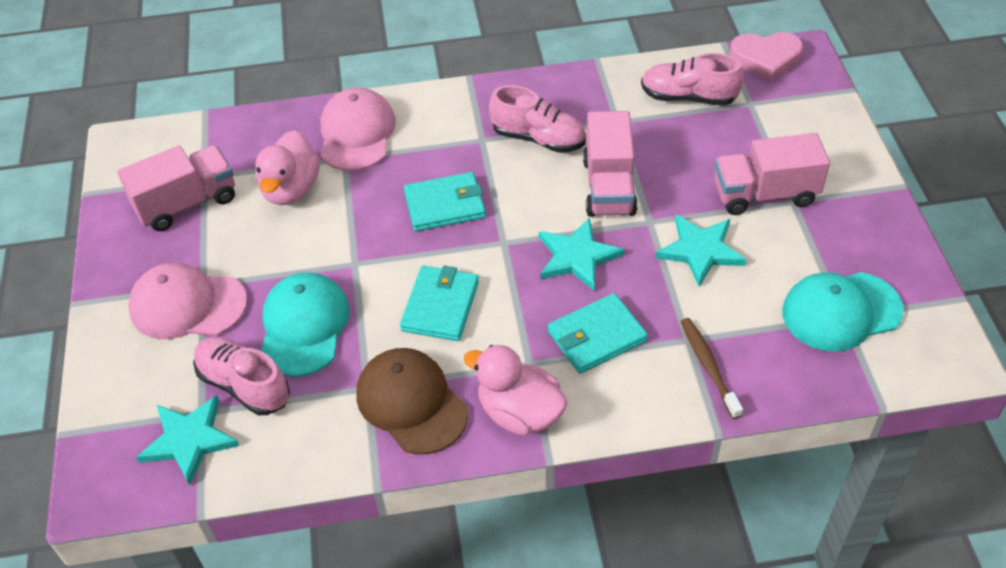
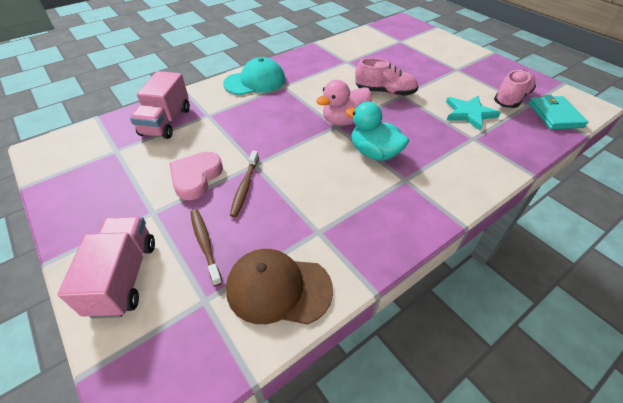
brown toothbrush: 1 -> 2
pink cap: 2 -> 0
pink duck: 2 -> 1
pink shoe: 3 -> 2
pink truck: 3 -> 2
turquoise cap: 2 -> 1
turquoise duck: 0 -> 1
turquoise star: 3 -> 1
turquoise wallet: 3 -> 1

